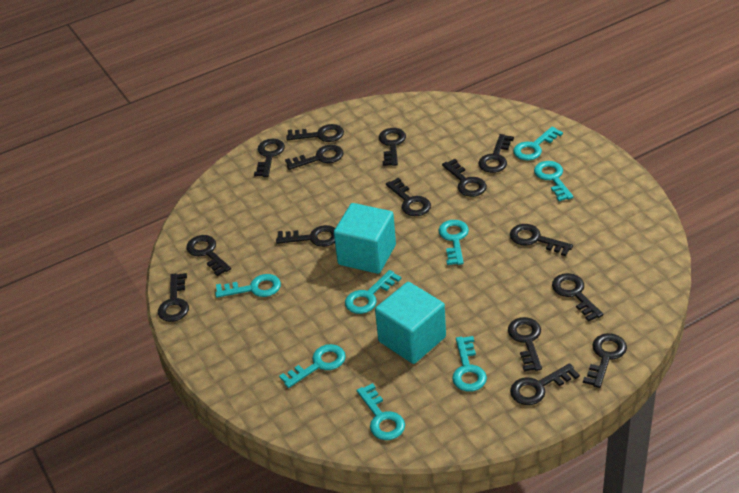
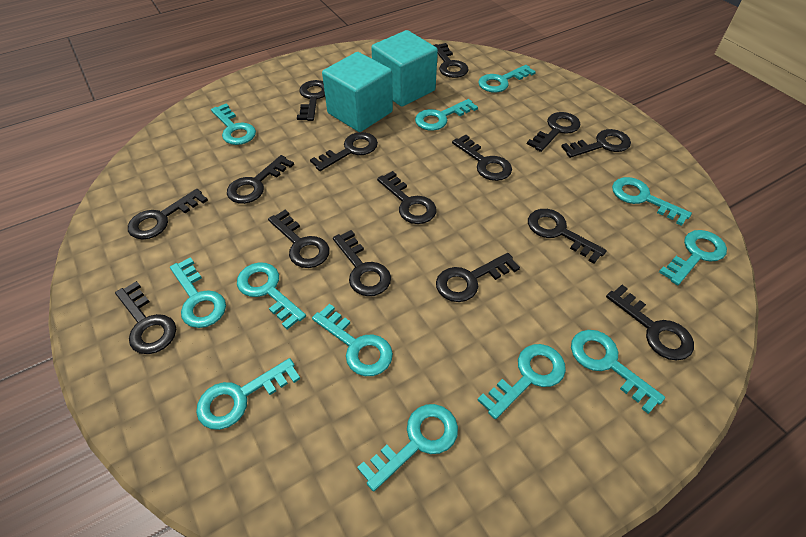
turquoise key: 8 -> 12

